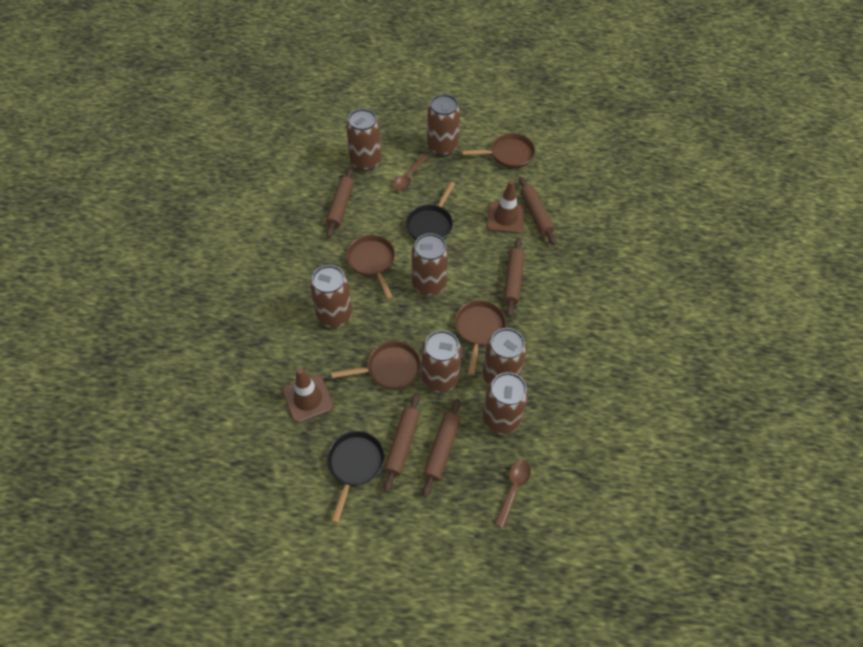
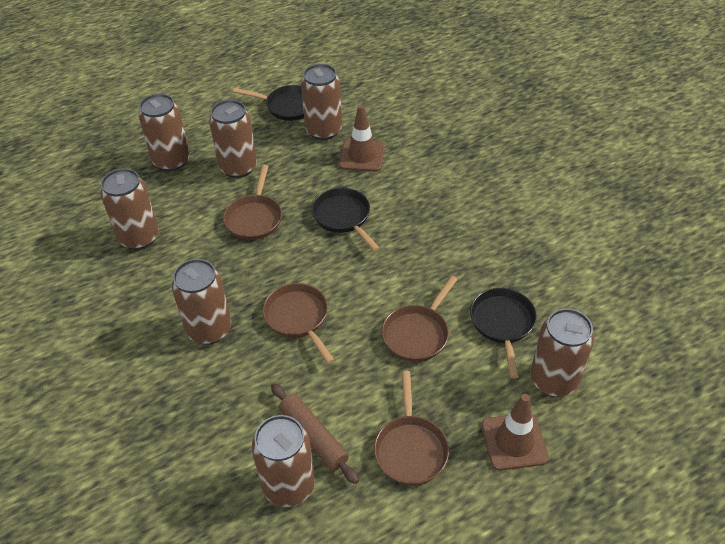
black pan: 2 -> 3
brown rolling pin: 5 -> 1
brown spoon: 2 -> 0

